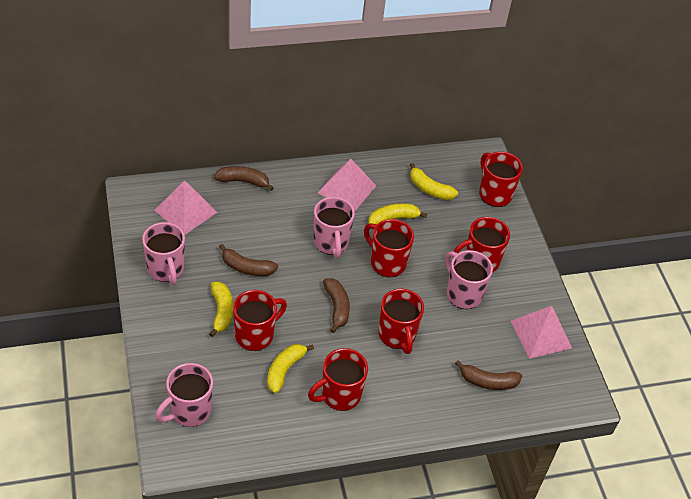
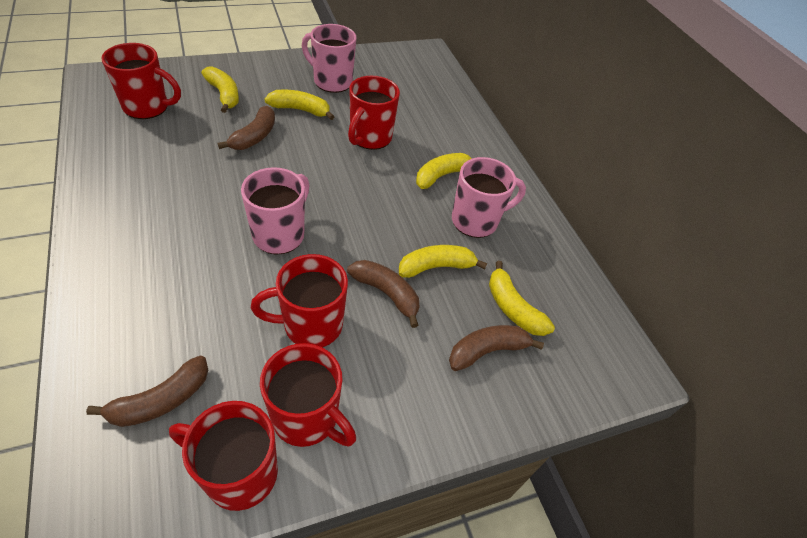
pink mug: 4 -> 3
pink pyramid: 3 -> 0
red mug: 6 -> 5
yellow banana: 4 -> 5

